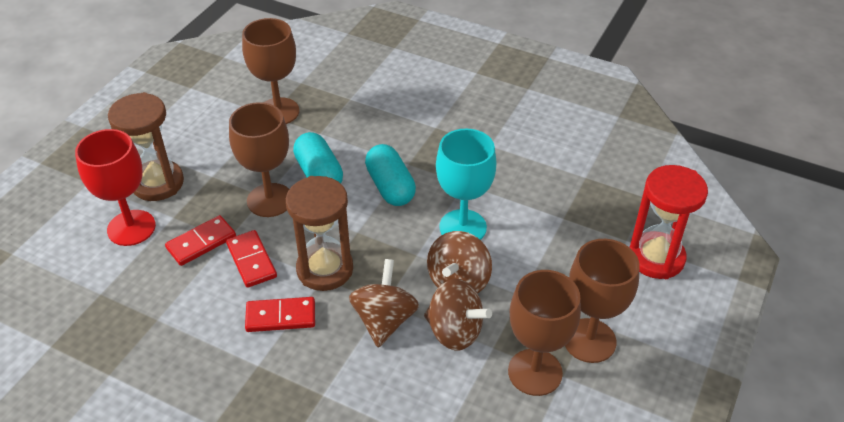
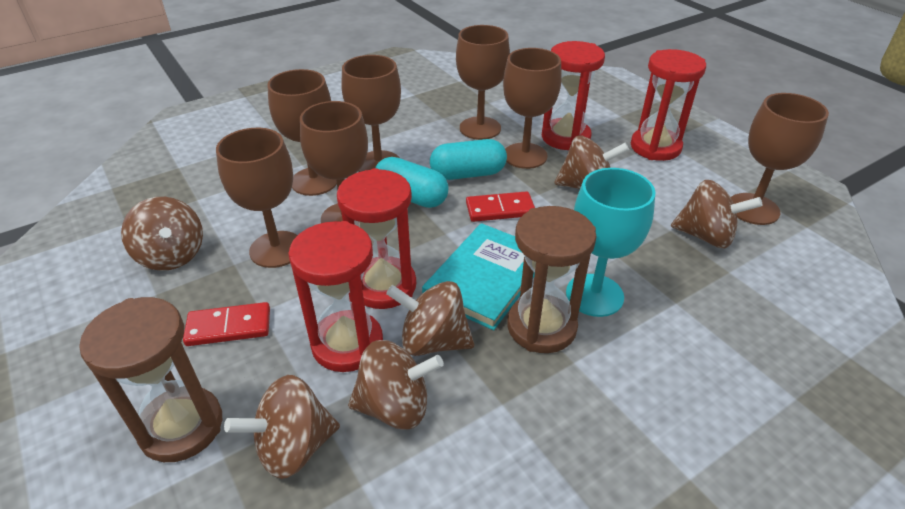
brown goblet: 4 -> 7
brown spinning top: 3 -> 6
red domino: 3 -> 2
red goblet: 1 -> 0
red hourglass: 1 -> 4
turquoise book: 0 -> 1

